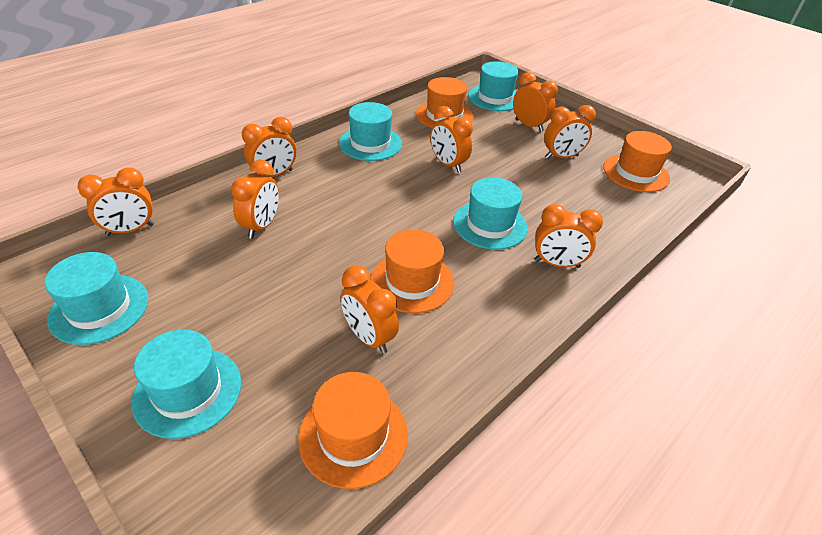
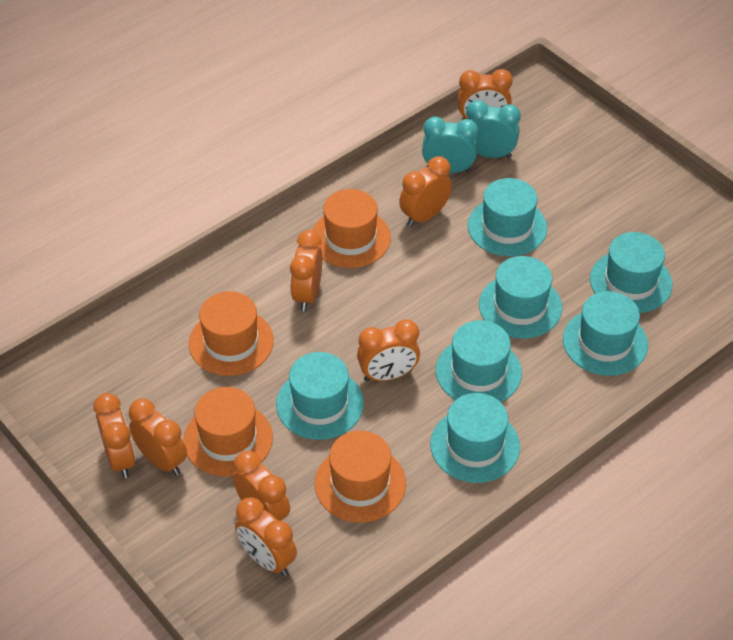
turquoise clock: 0 -> 2
turquoise hat: 5 -> 7

